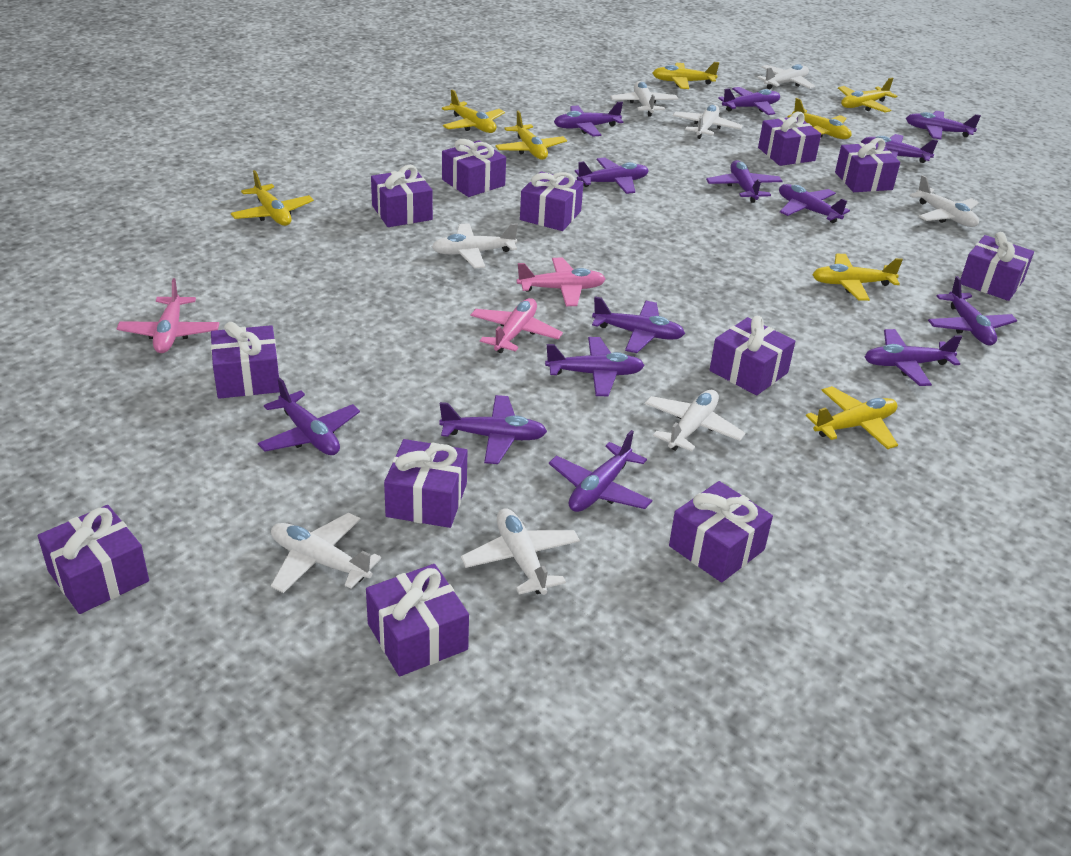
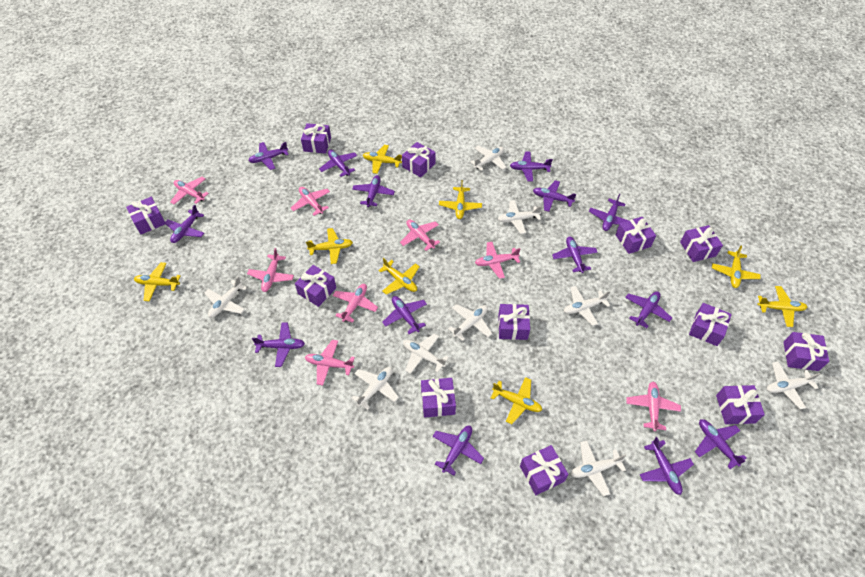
pink plane: 3 -> 8
white plane: 8 -> 9

